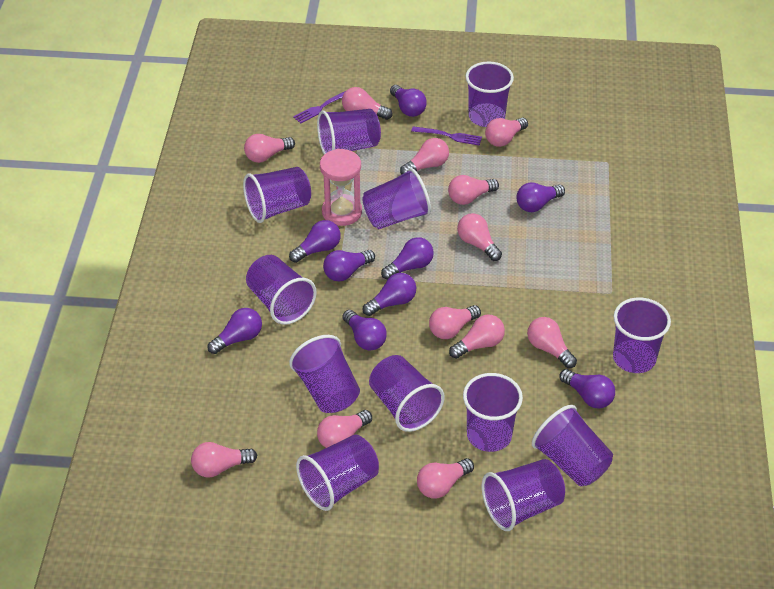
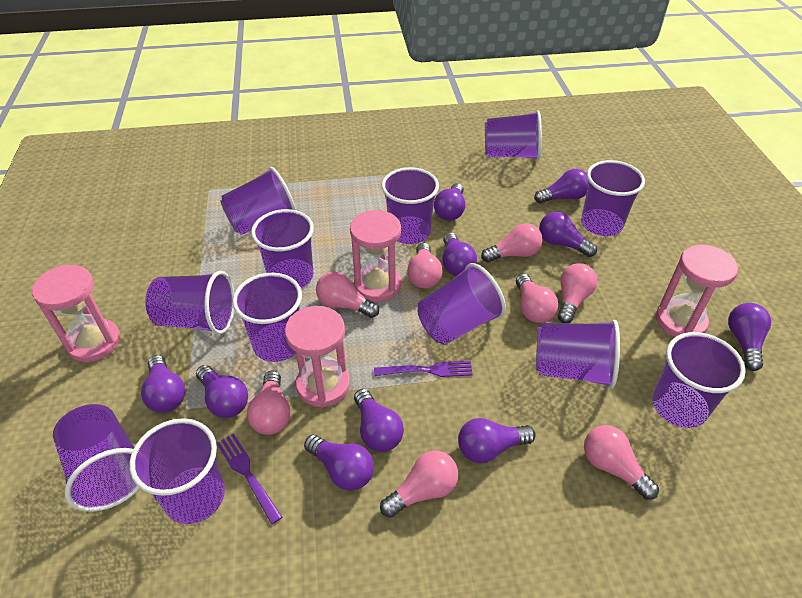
pink hourglass: 1 -> 4
pink light bulb: 12 -> 8
purple light bulb: 9 -> 10

